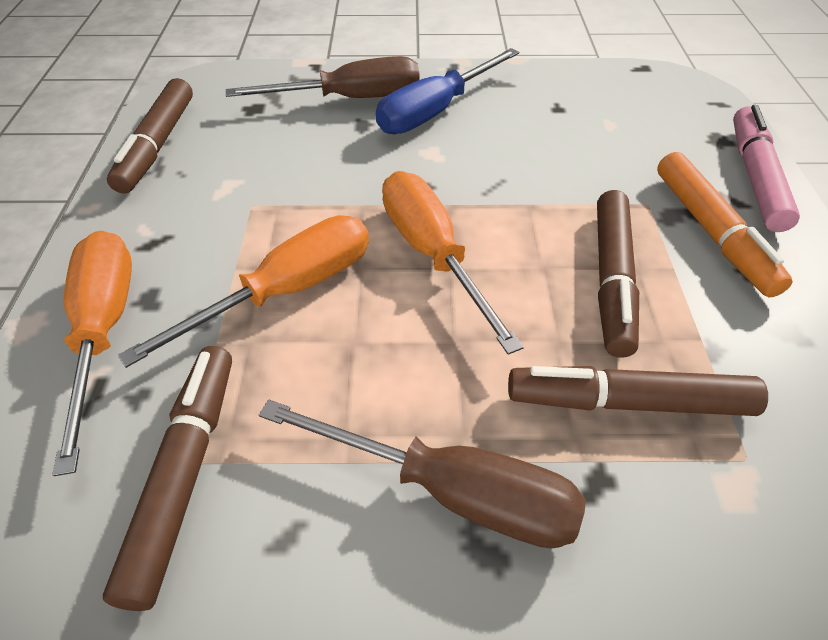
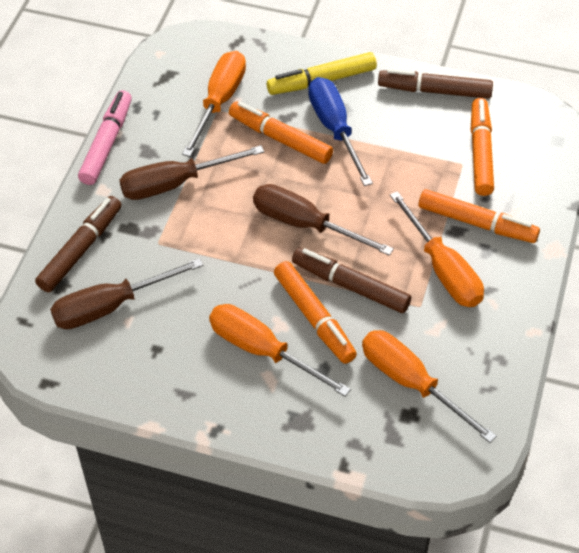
brown marker: 4 -> 3
brown screwdriver: 2 -> 3
orange marker: 1 -> 4
orange screwdriver: 3 -> 4
yellow marker: 0 -> 1

